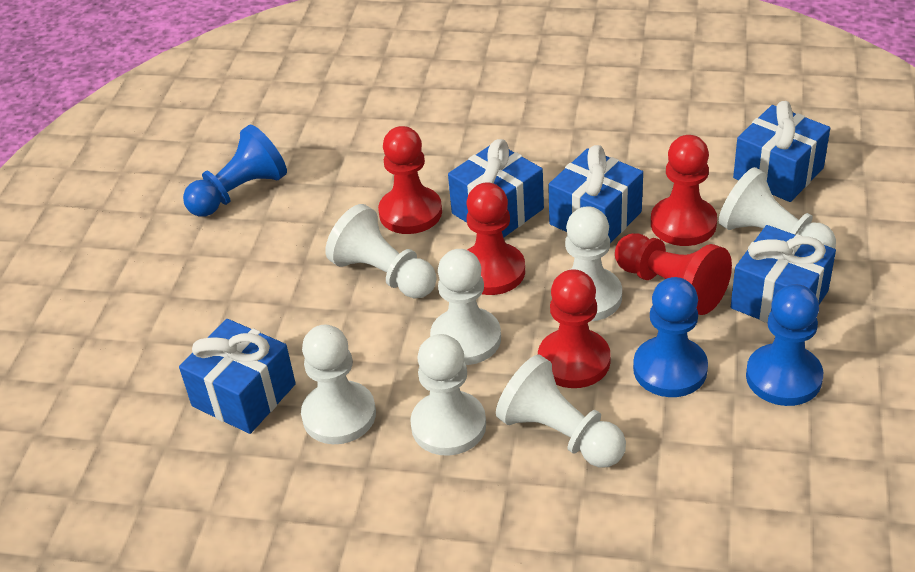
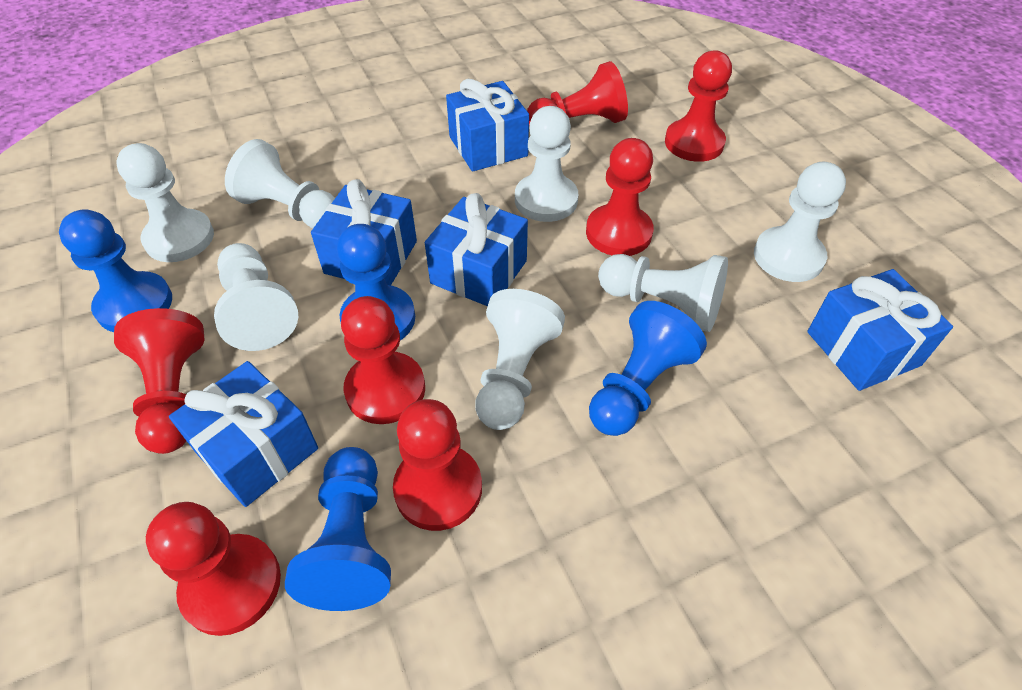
blue pawn: 3 -> 4
red pawn: 5 -> 7

